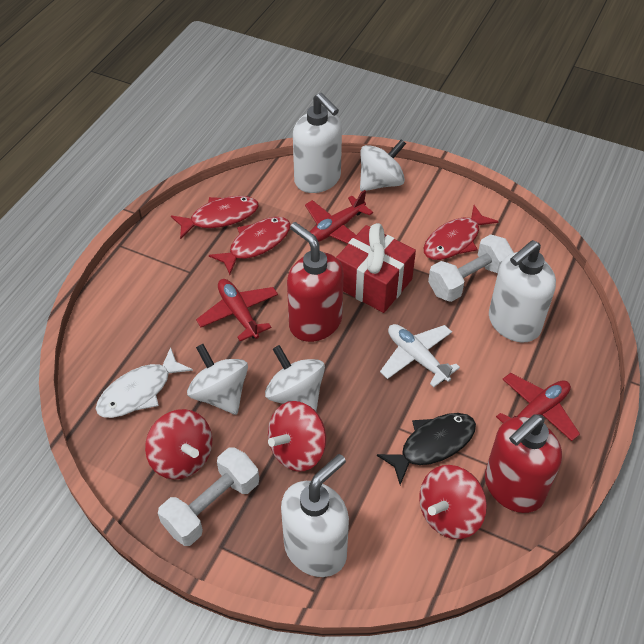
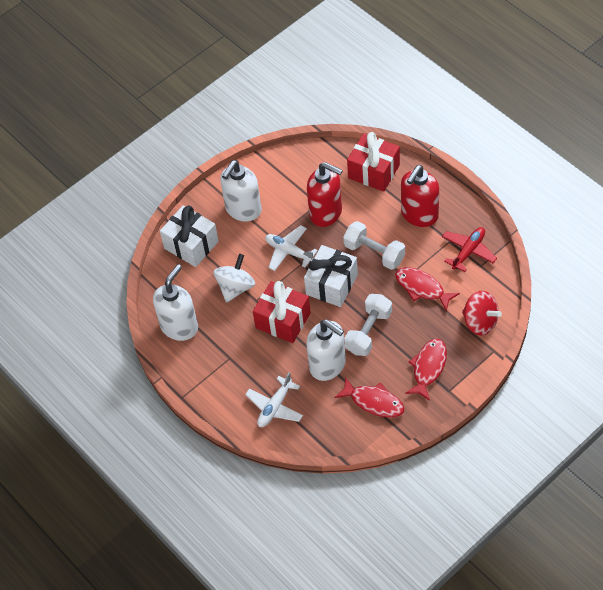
black fish: 1 -> 0
red gift: 1 -> 2
red plane: 3 -> 1
red spinning top: 3 -> 1
white fish: 1 -> 0
white gift: 0 -> 2
white plane: 1 -> 2
white spinning top: 3 -> 1

